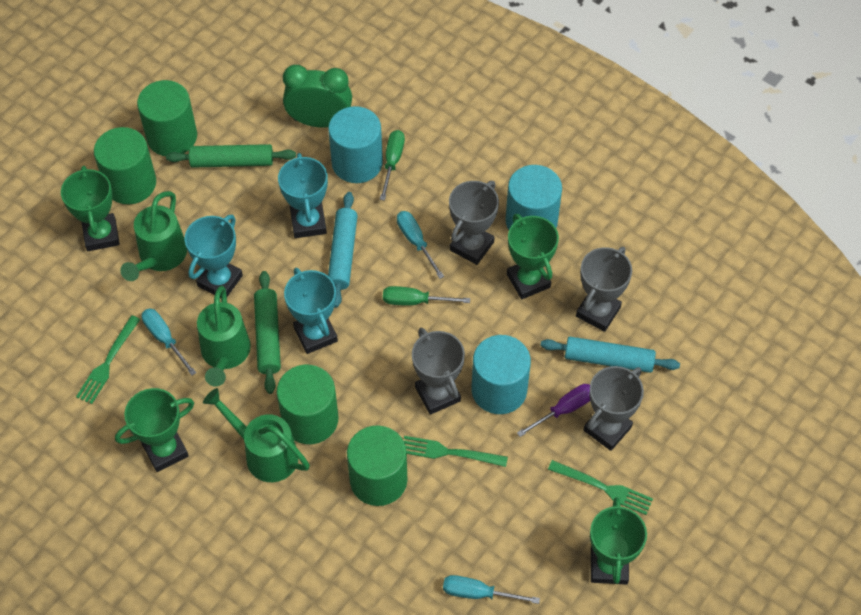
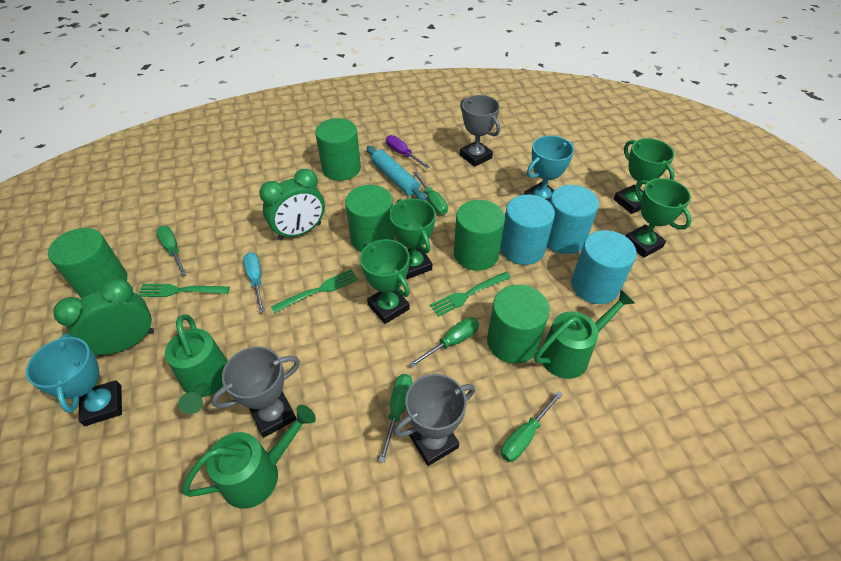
green clock: 1 -> 2
green cylinder: 4 -> 5
green rolling pin: 2 -> 0
green screwdriver: 2 -> 5
grey trophy: 4 -> 3
turquoise rolling pin: 2 -> 1
turquoise screwdriver: 3 -> 1
turquoise trophy: 3 -> 2

